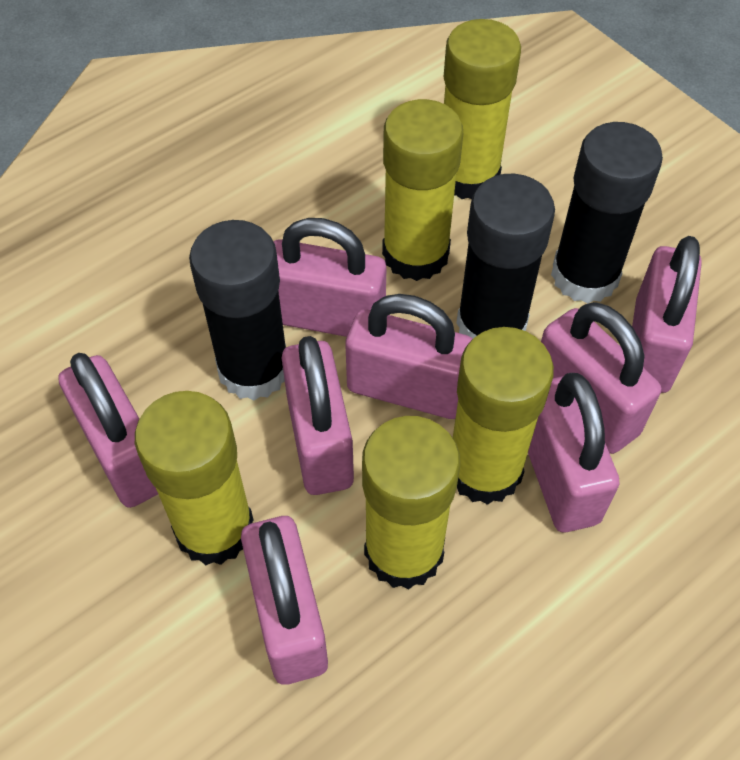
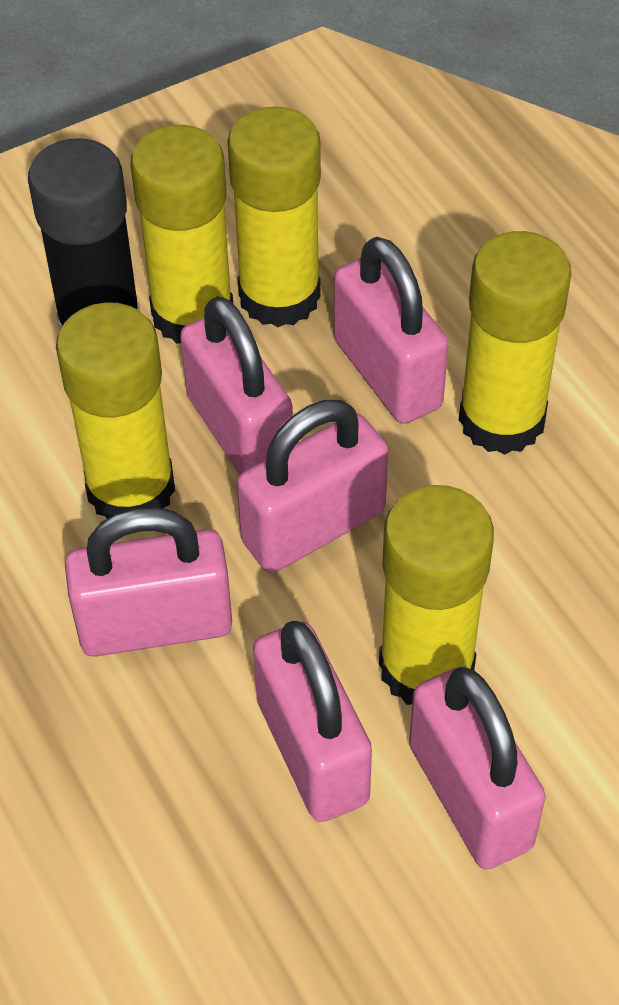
black glue stick: 3 -> 1
pink padlock: 8 -> 6

